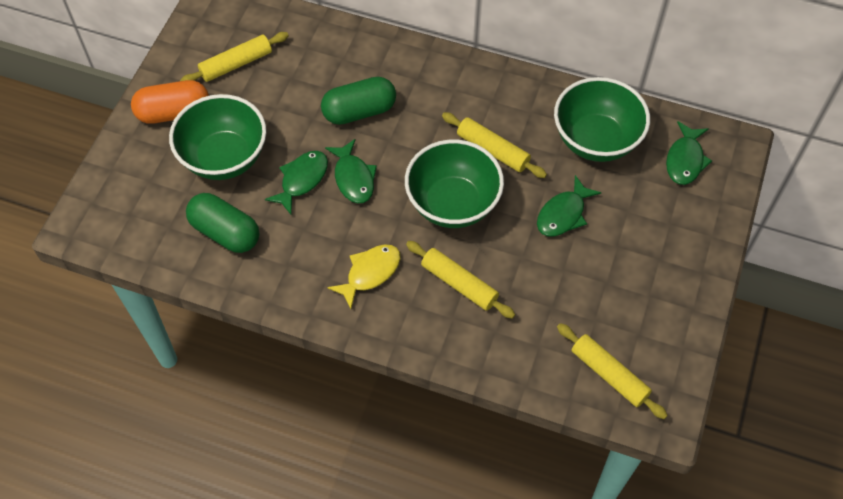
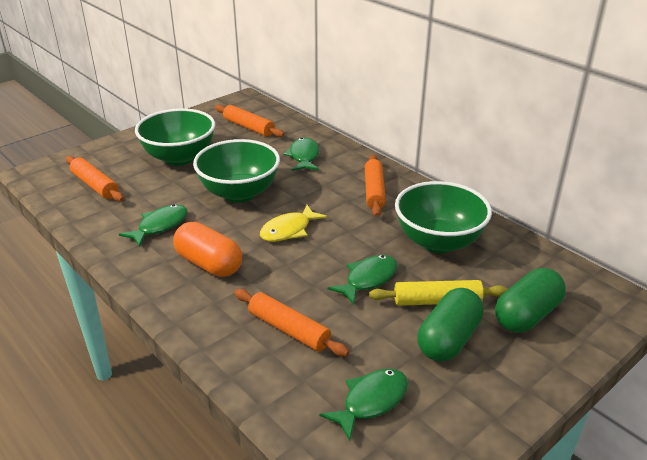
orange rolling pin: 0 -> 4
yellow rolling pin: 4 -> 1

